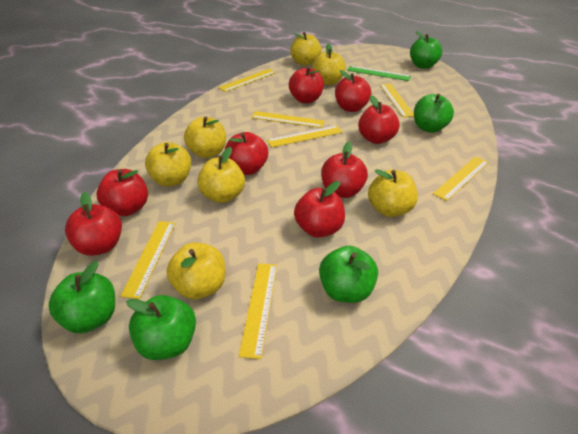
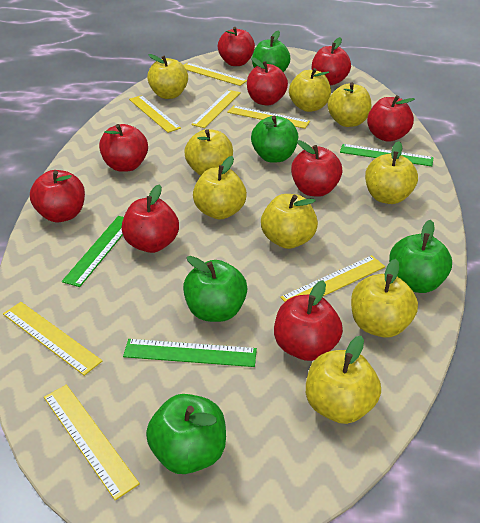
green ruler: 1 -> 3
red apple: 8 -> 9
yellow apple: 7 -> 9

